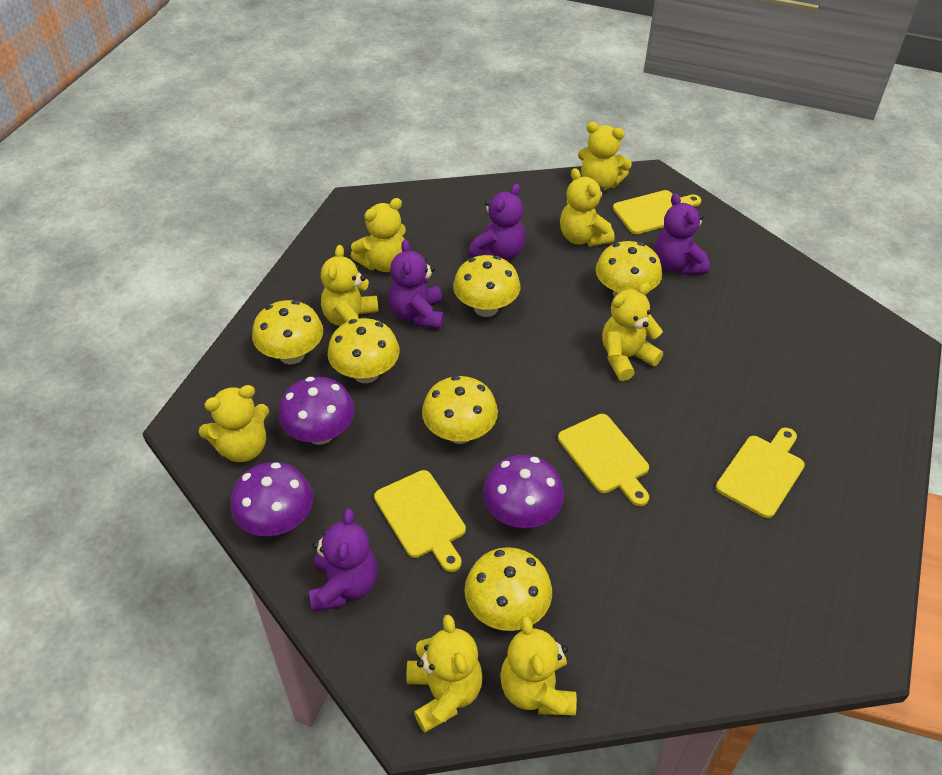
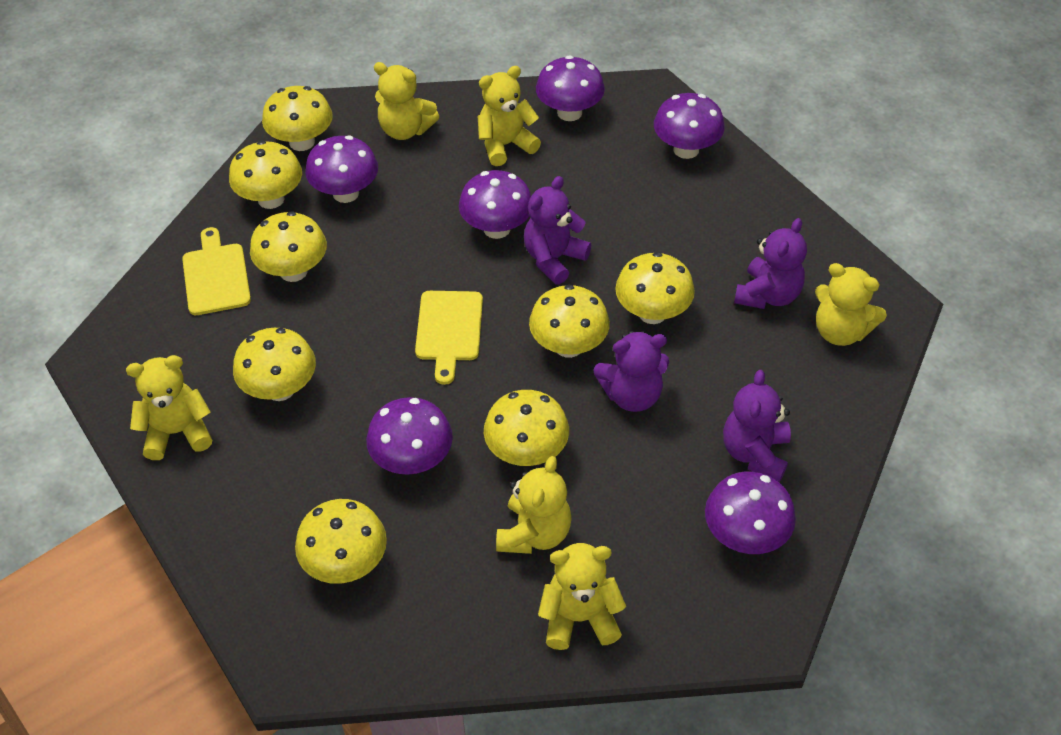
purple mushroom: 3 -> 6
yellow cutting board: 4 -> 2
yellow mushroom: 6 -> 8
yellow teddy bear: 8 -> 6

